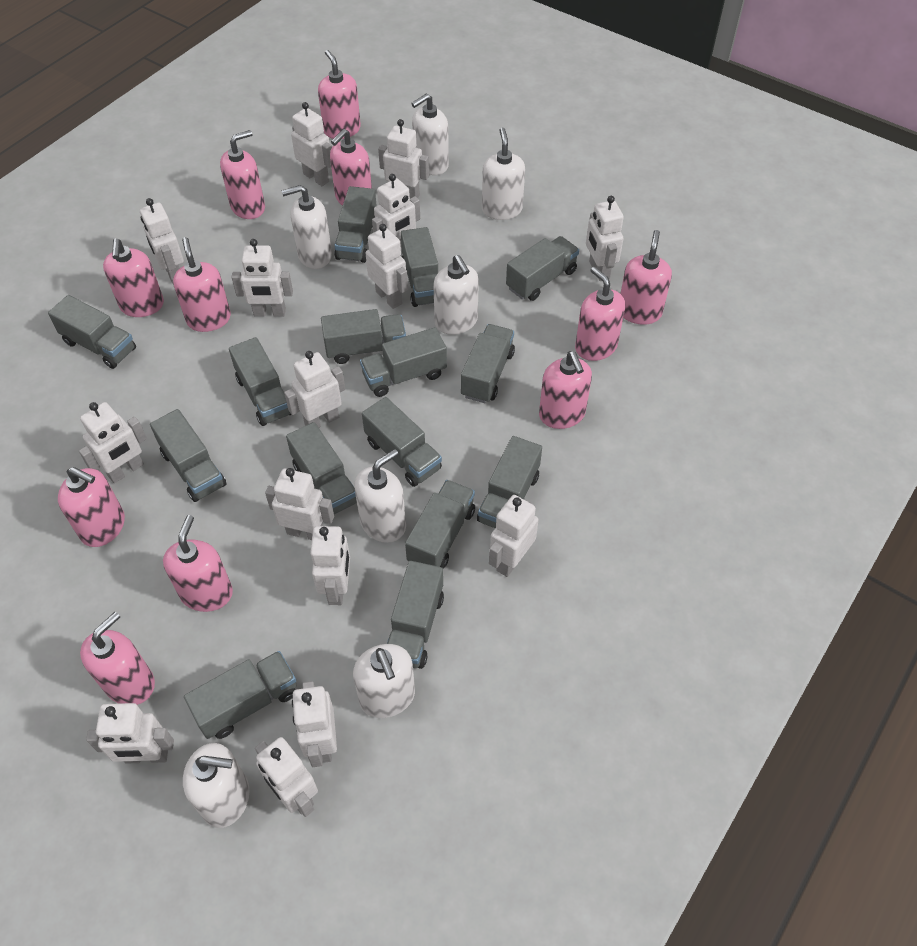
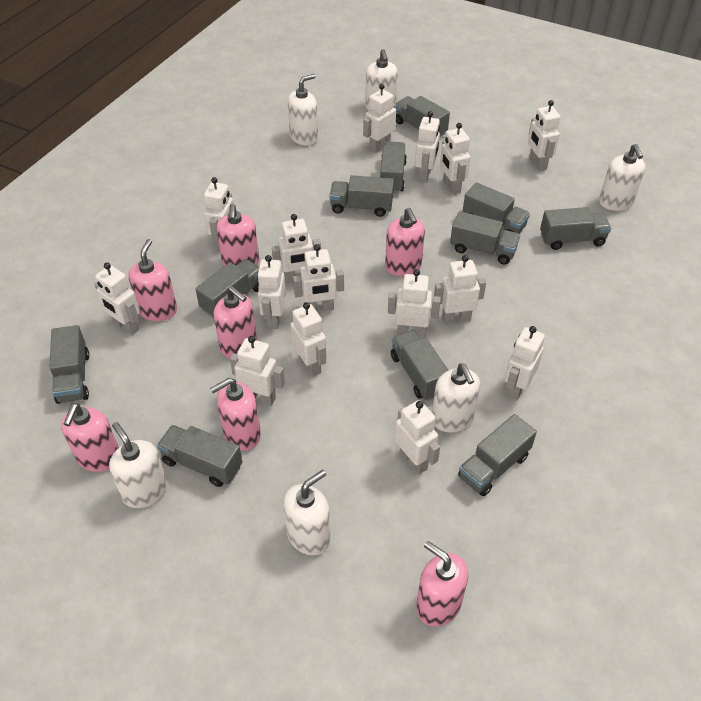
grey truck: 15 -> 11
pink soap dispenser: 11 -> 7
white soap dispenser: 7 -> 6

